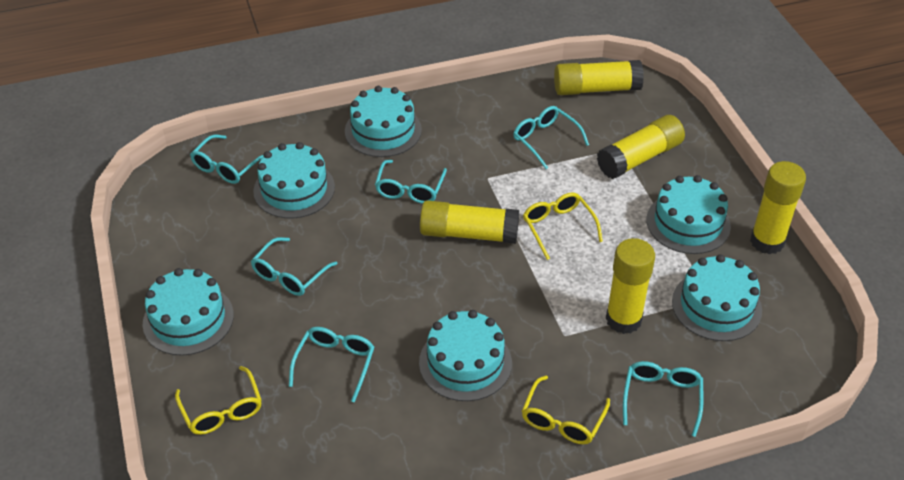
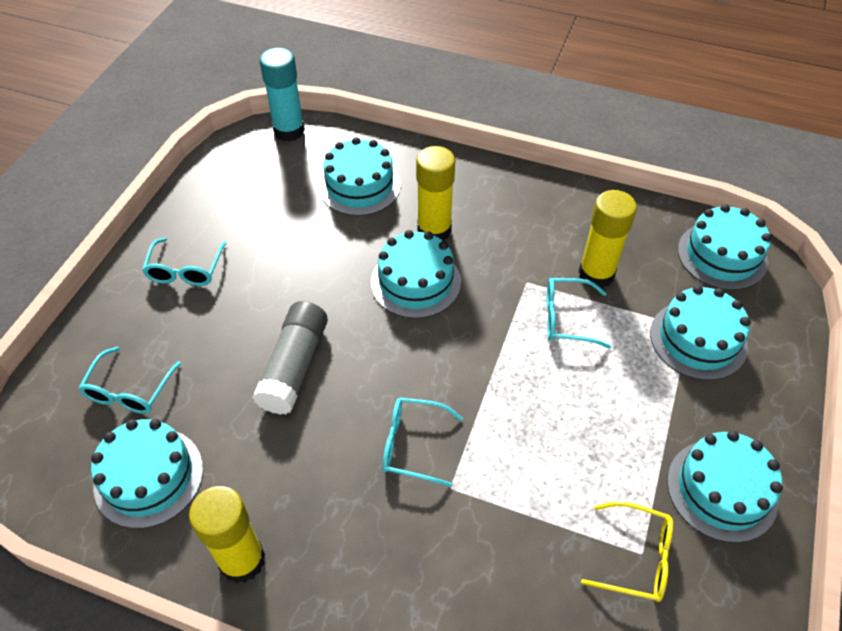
grey glue stick: 0 -> 1
turquoise glasses: 6 -> 4
turquoise glue stick: 0 -> 1
yellow glasses: 3 -> 1
yellow glue stick: 5 -> 3

